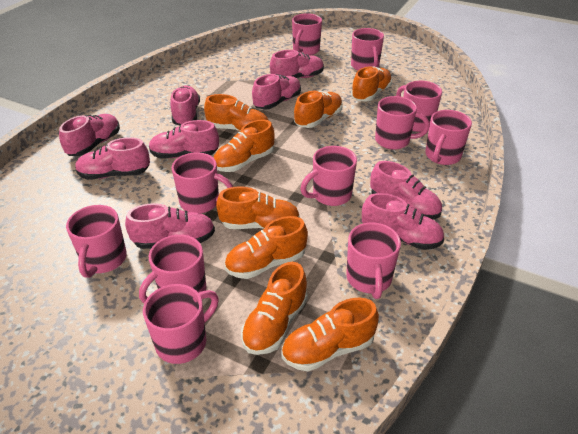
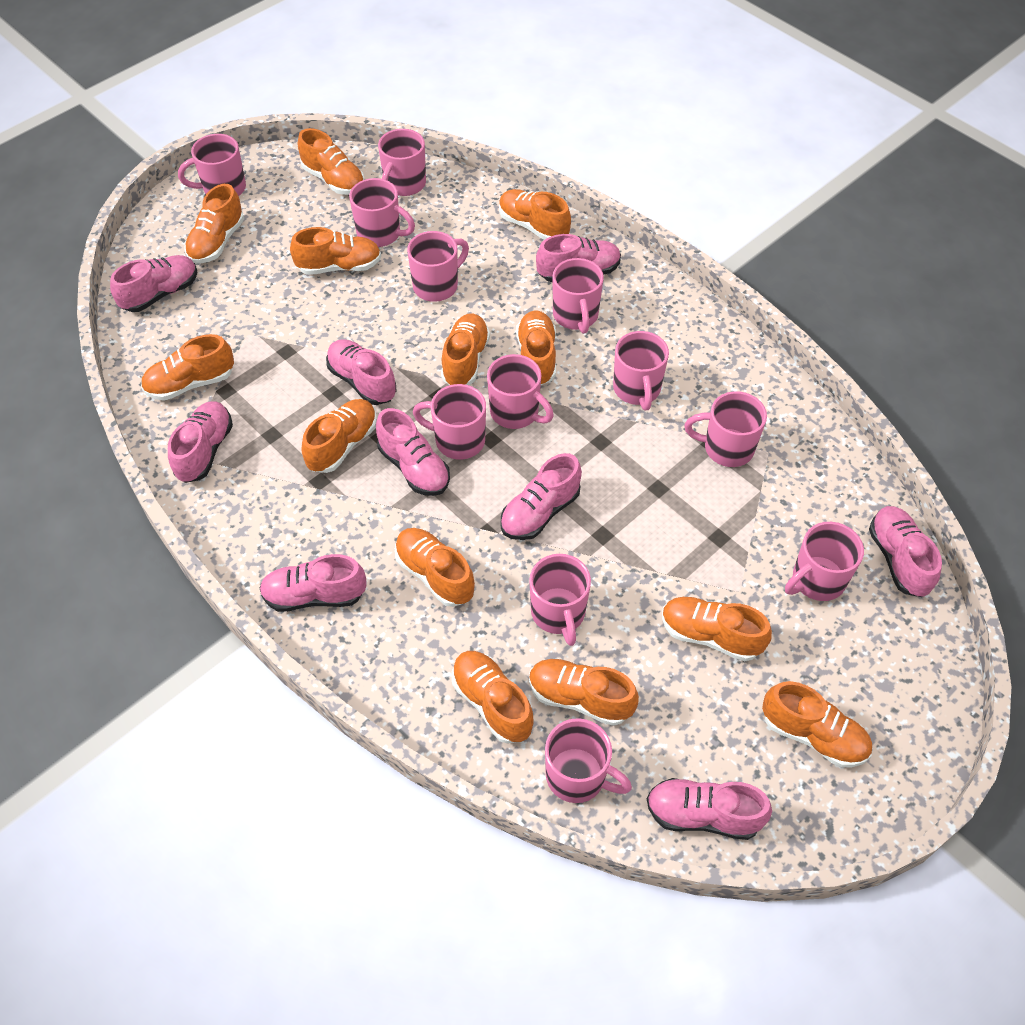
orange shoe: 8 -> 13
pink mug: 11 -> 12

